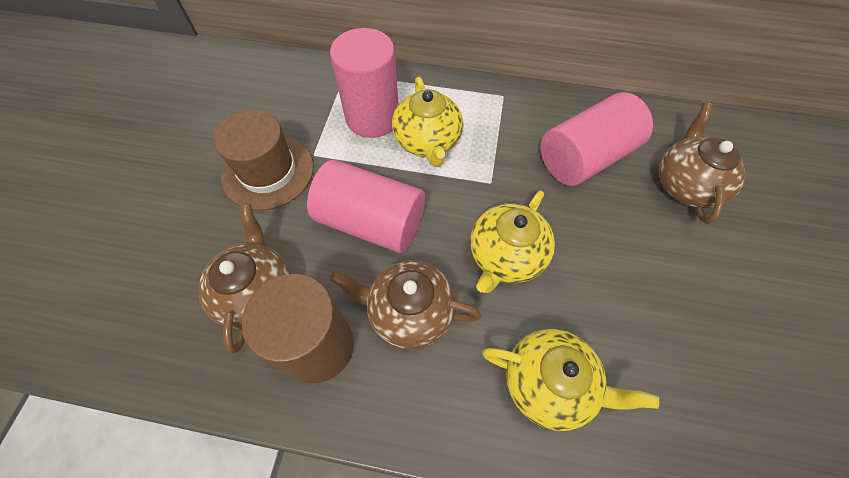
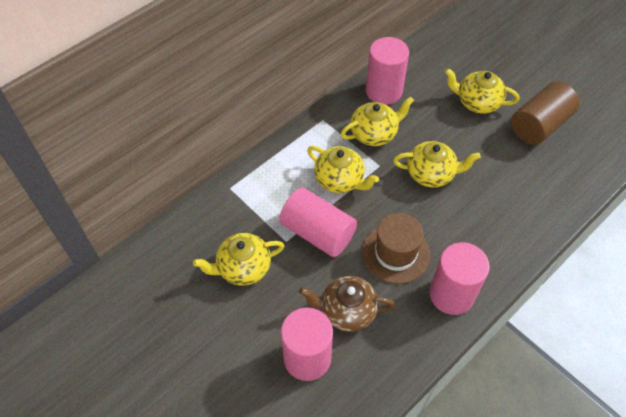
brown teapot: 3 -> 1
pink cylinder: 3 -> 4
yellow teapot: 3 -> 5

